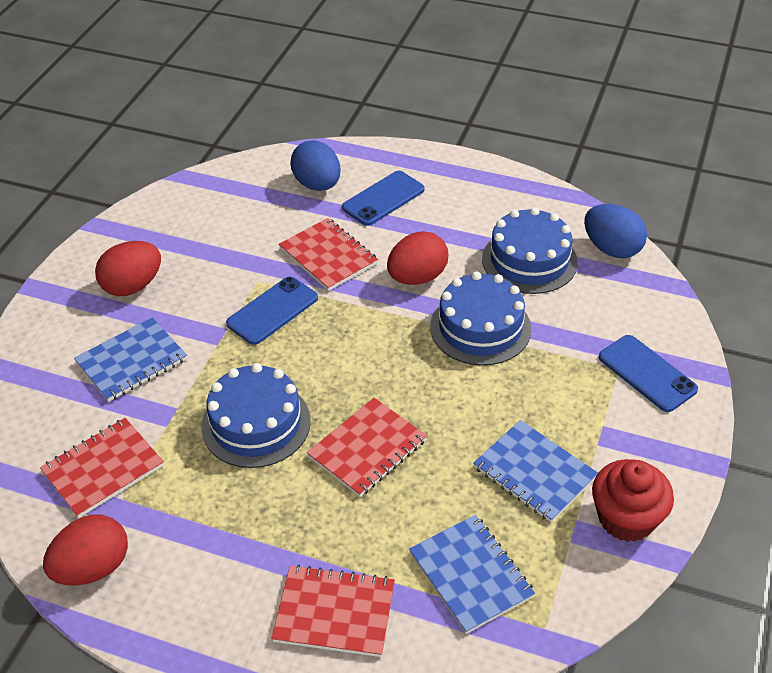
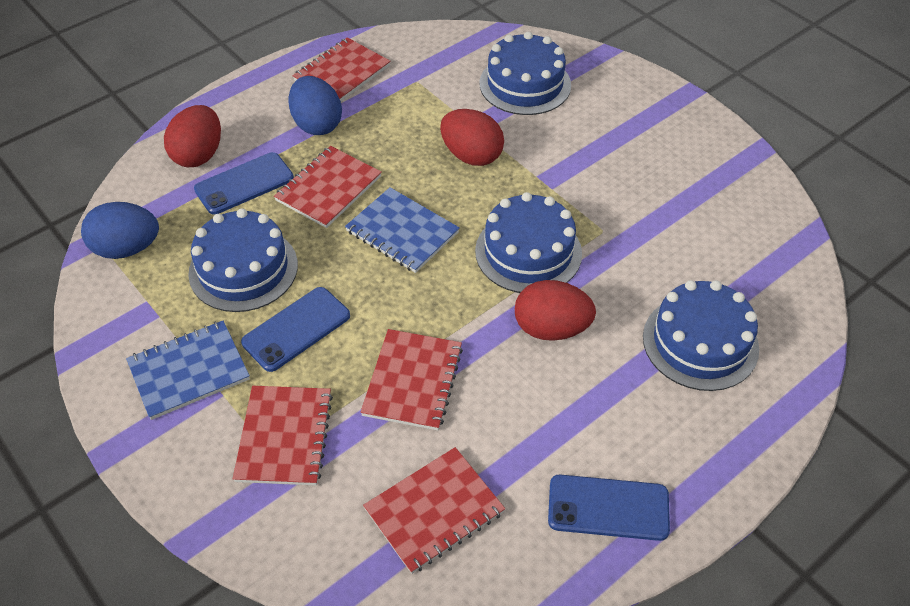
blue cake: 3 -> 4
blue notebook: 3 -> 2
red cupcake: 1 -> 0
red notebook: 4 -> 5

